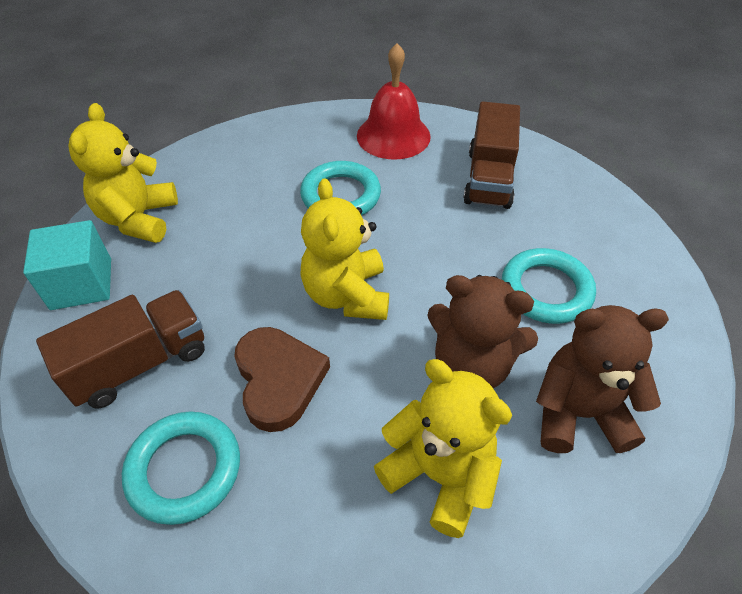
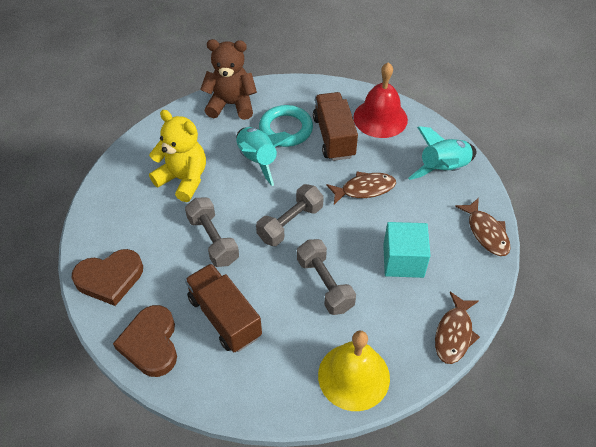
brown fish: 0 -> 3
brown heart: 1 -> 2
brown teddy bear: 2 -> 1
grey dumbbell: 0 -> 3
turquoise ring: 3 -> 1
turquoise rocket: 0 -> 2
yellow bell: 0 -> 1
yellow teddy bear: 3 -> 1

